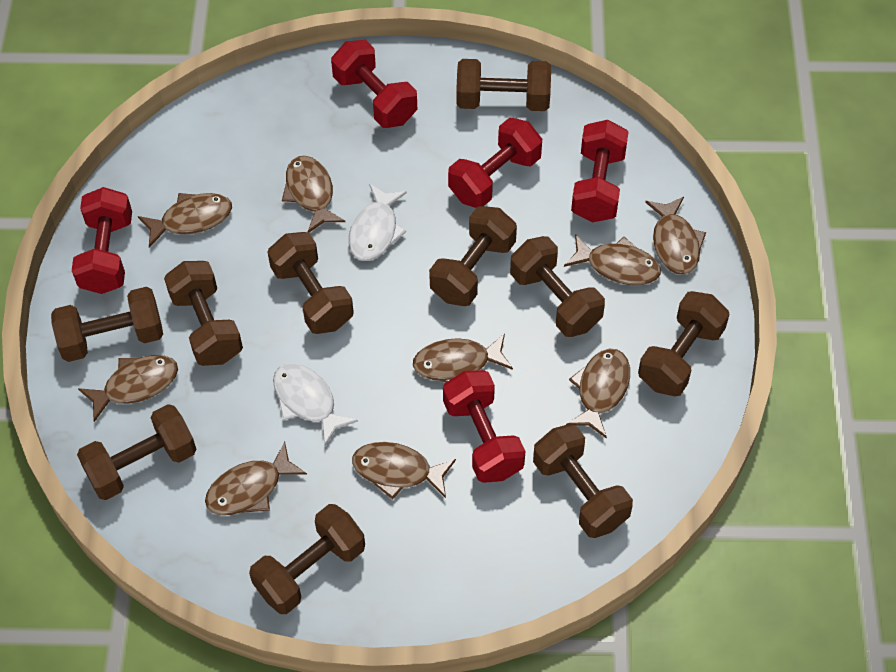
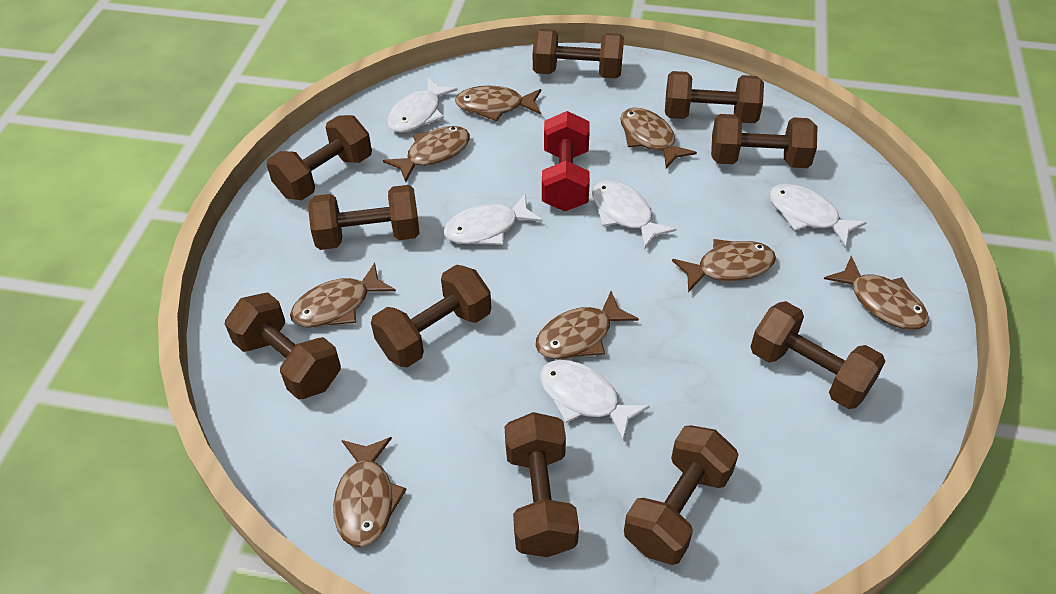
brown fish: 9 -> 8
red dumbbell: 5 -> 1
white fish: 2 -> 5

